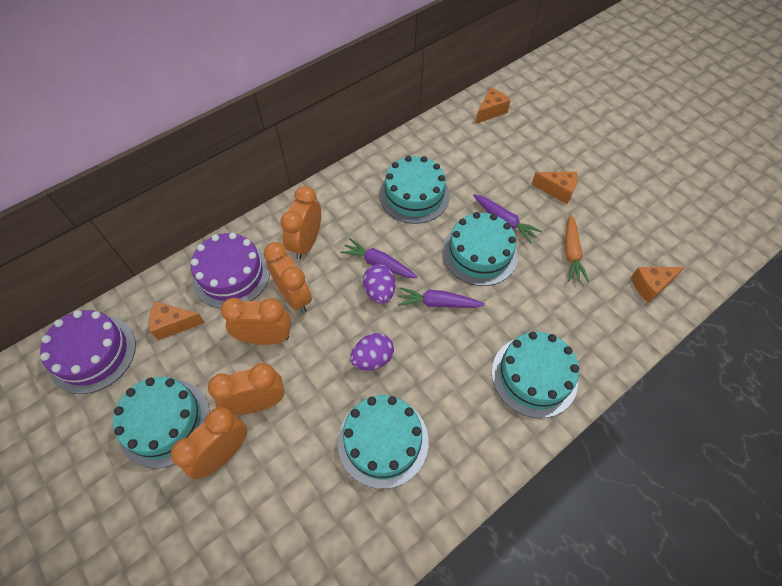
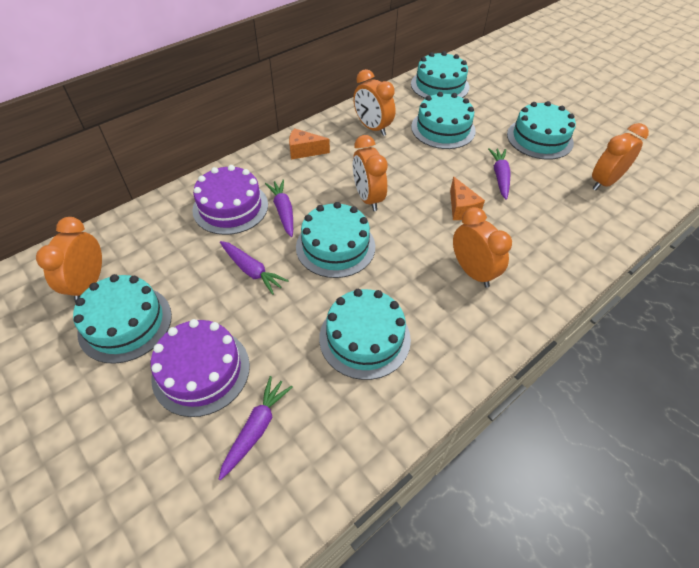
orange carrot: 1 -> 0
orange cheese: 4 -> 2
purple carrot: 3 -> 4
purple egg: 2 -> 0
turquoise cake: 5 -> 6

